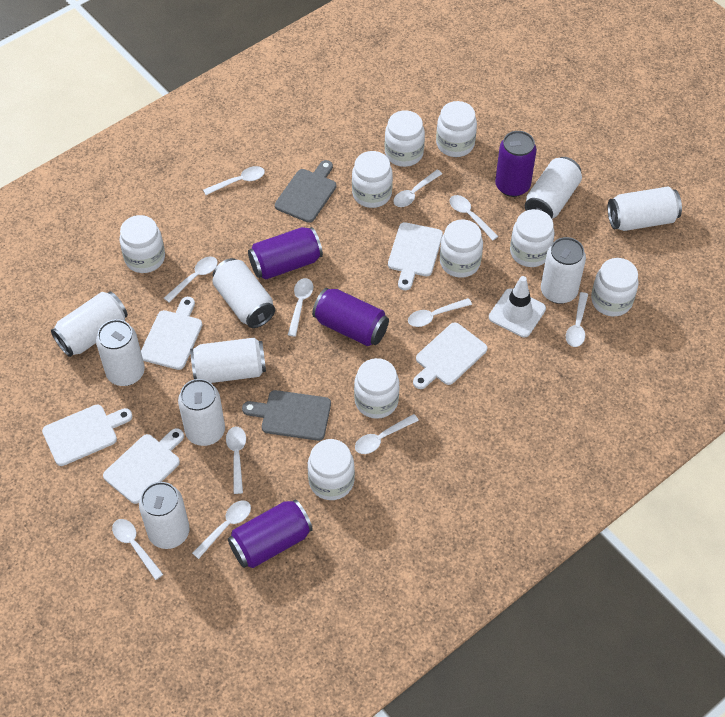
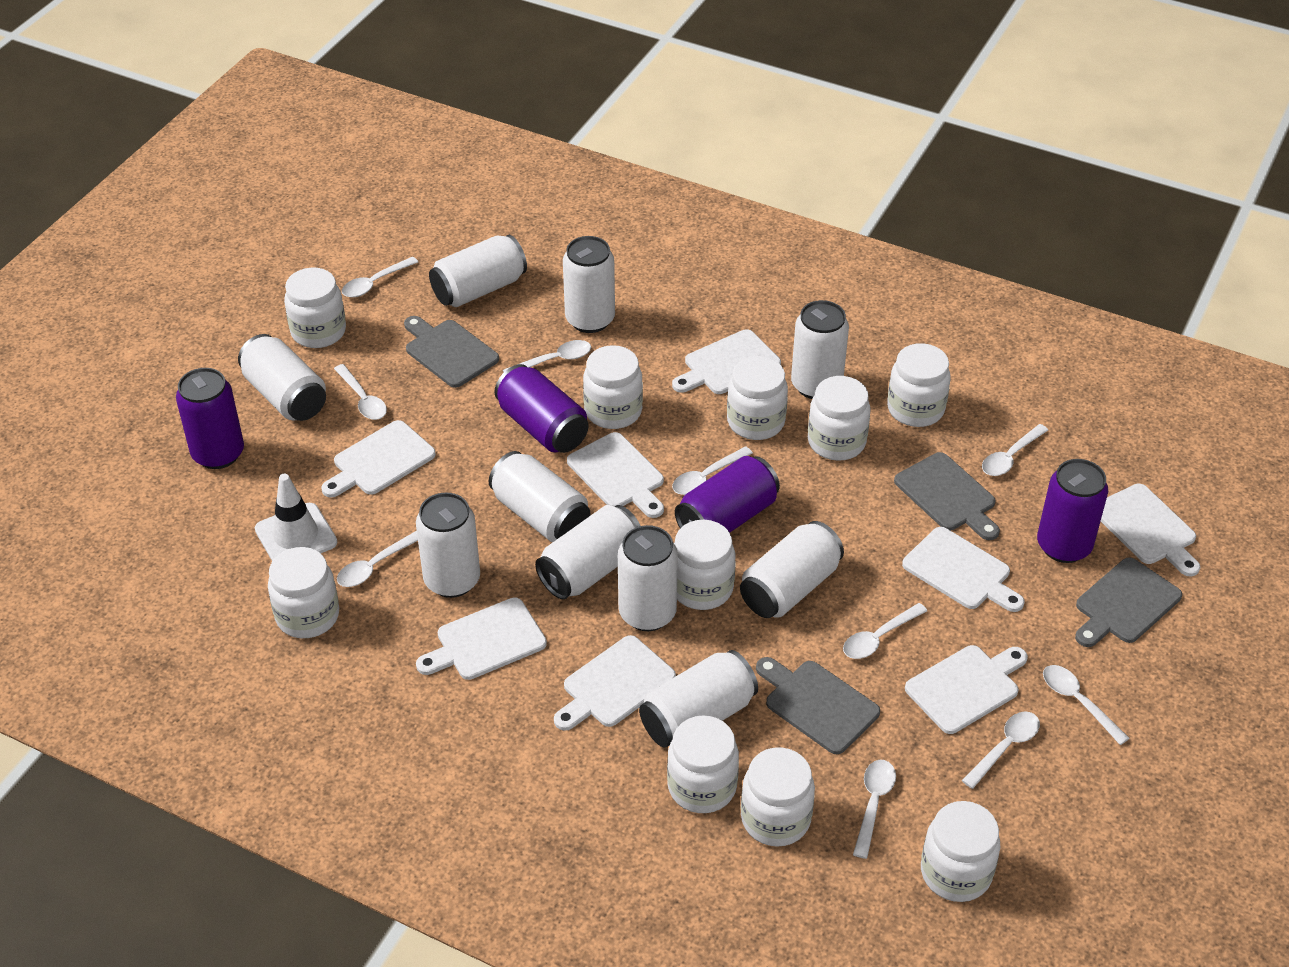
grey cutting board: 2 -> 4
white can: 9 -> 10
white cutting board: 5 -> 8
white jar: 9 -> 10
white spoon: 11 -> 10

